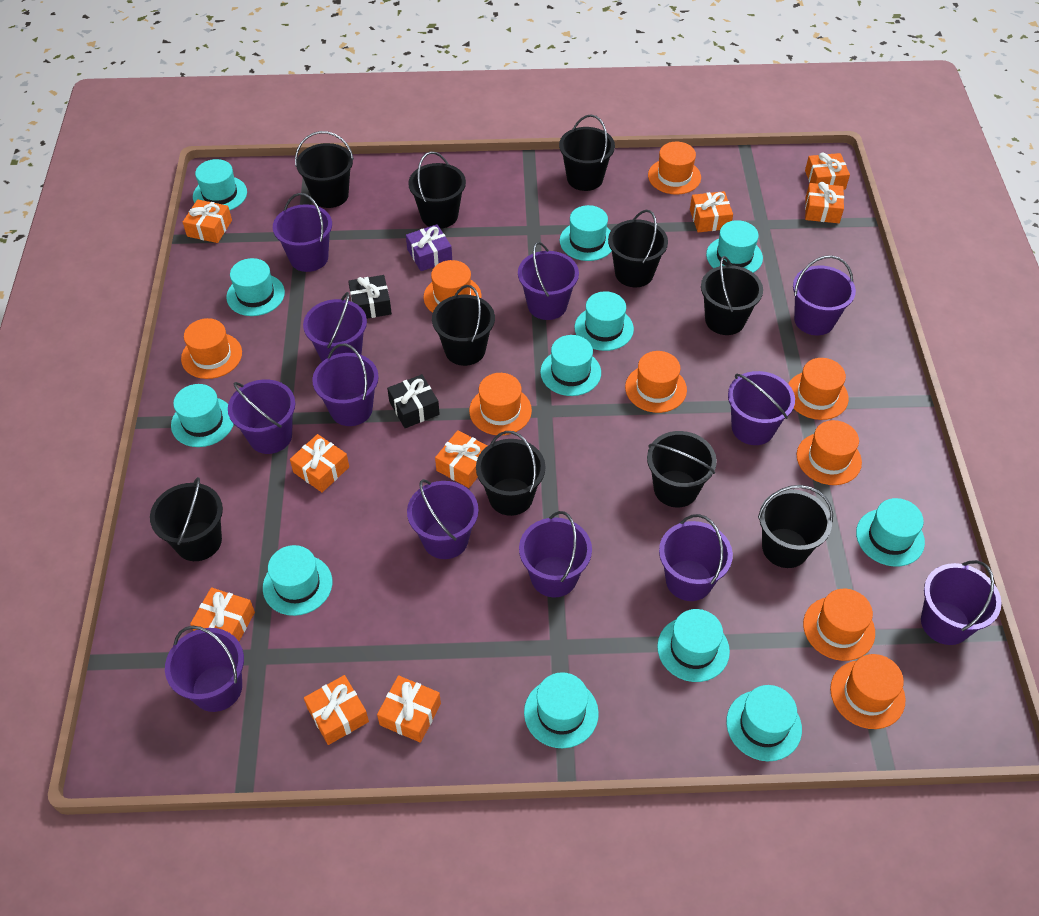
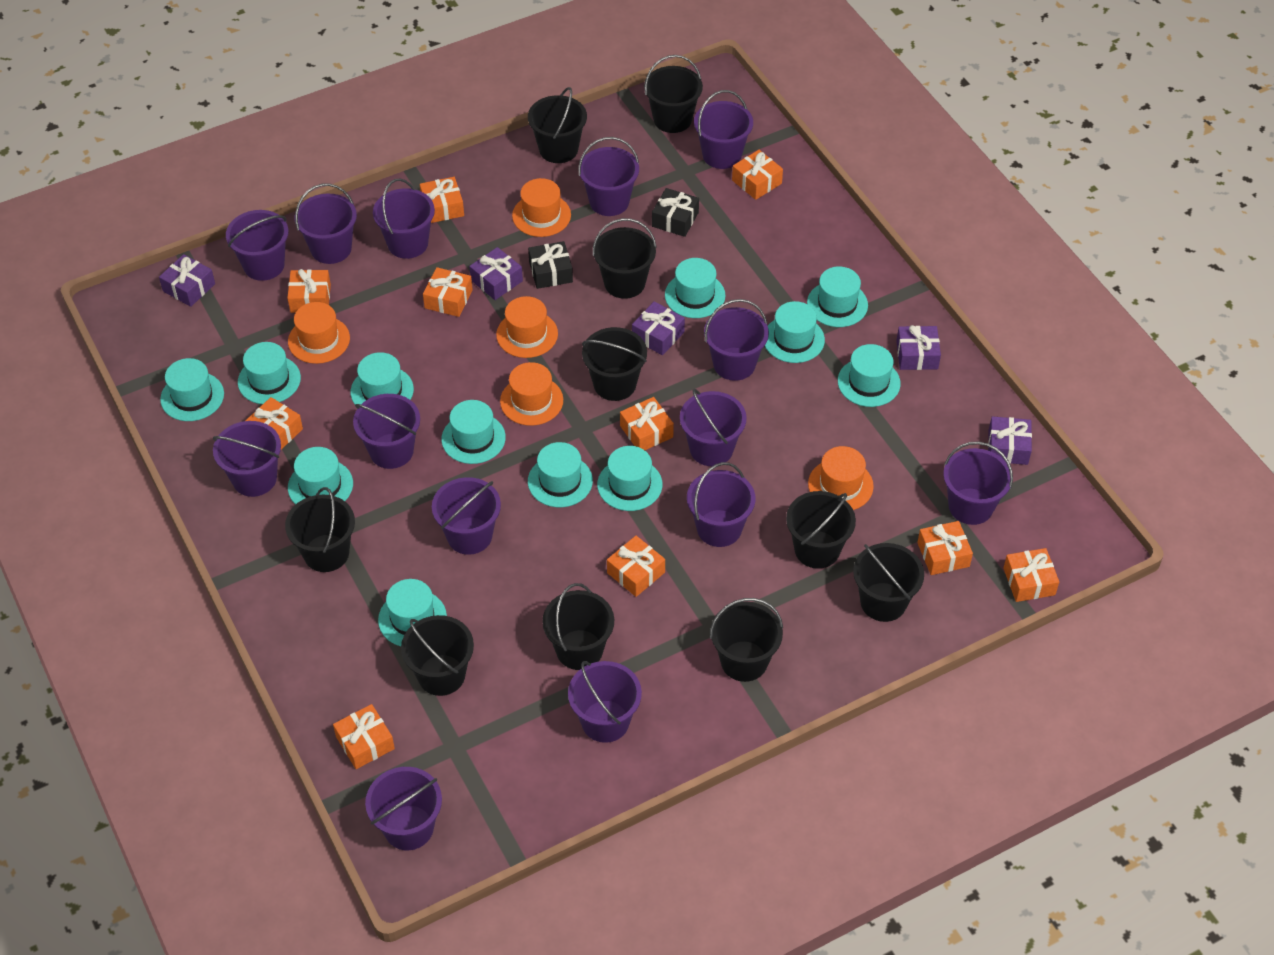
orange gift: 9 -> 10
orange hat: 9 -> 5
purple bucket: 12 -> 14
purple gift: 1 -> 5

